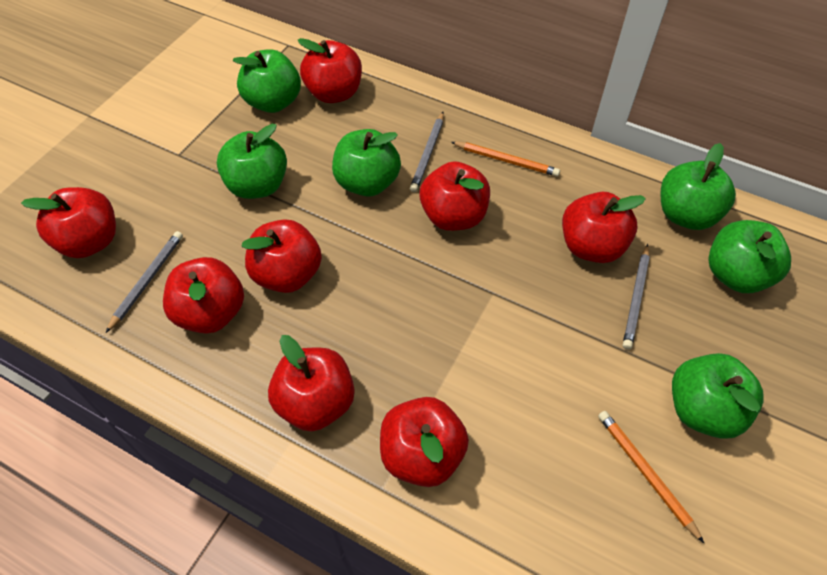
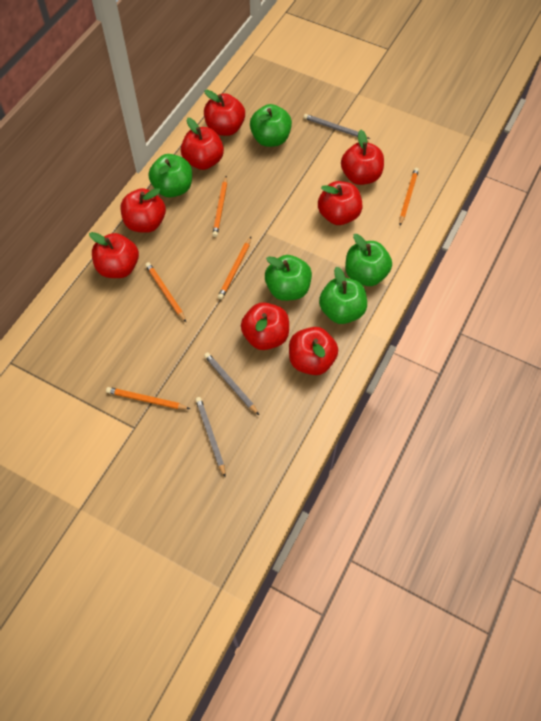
green apple: 6 -> 5
orange pencil: 2 -> 5

